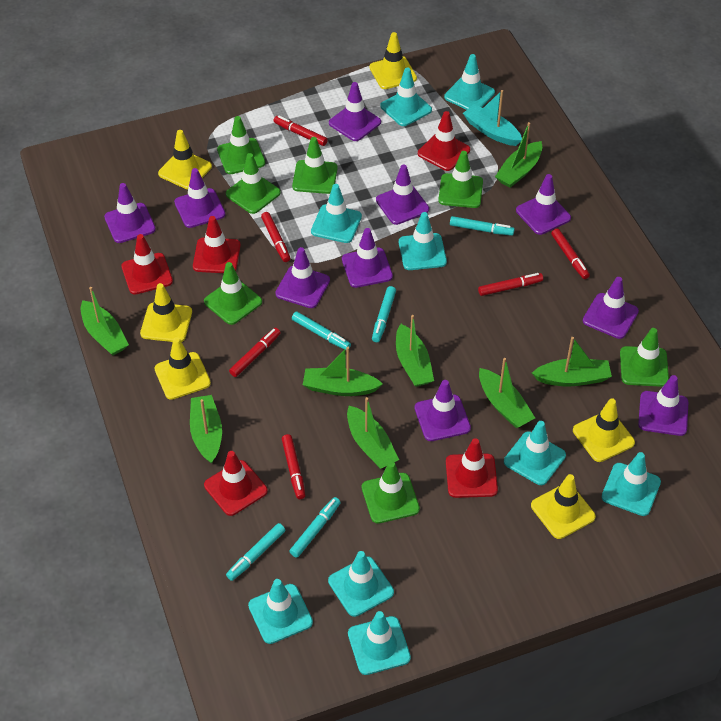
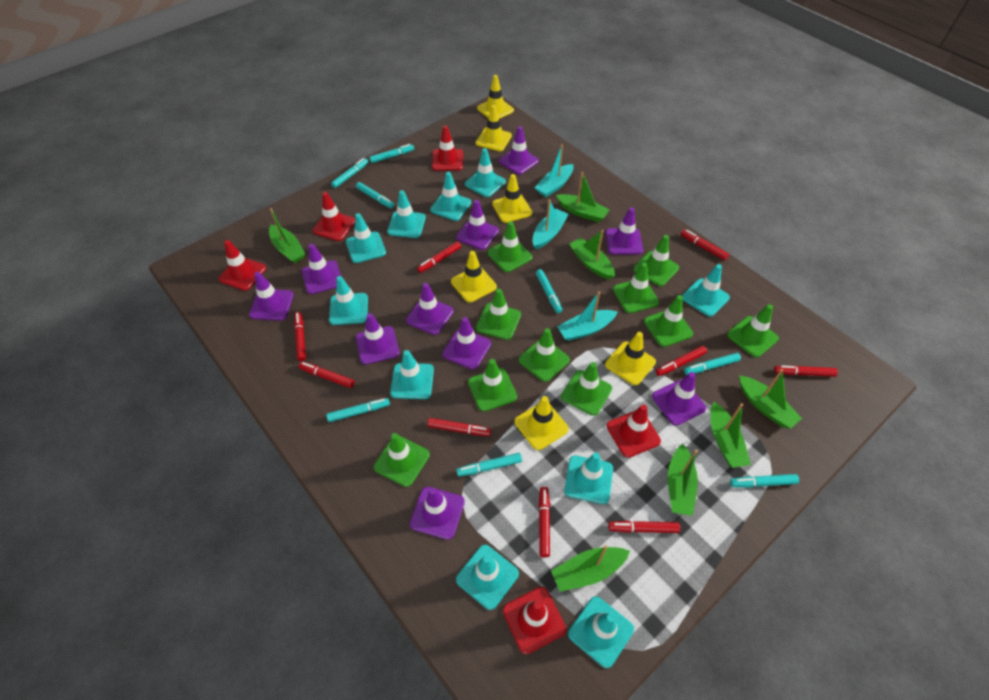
green boat: 8 -> 7
green traffic cone: 7 -> 10
red marker: 6 -> 9
turquoise boat: 1 -> 3
turquoise marker: 5 -> 8
turquoise traffic cone: 9 -> 10

